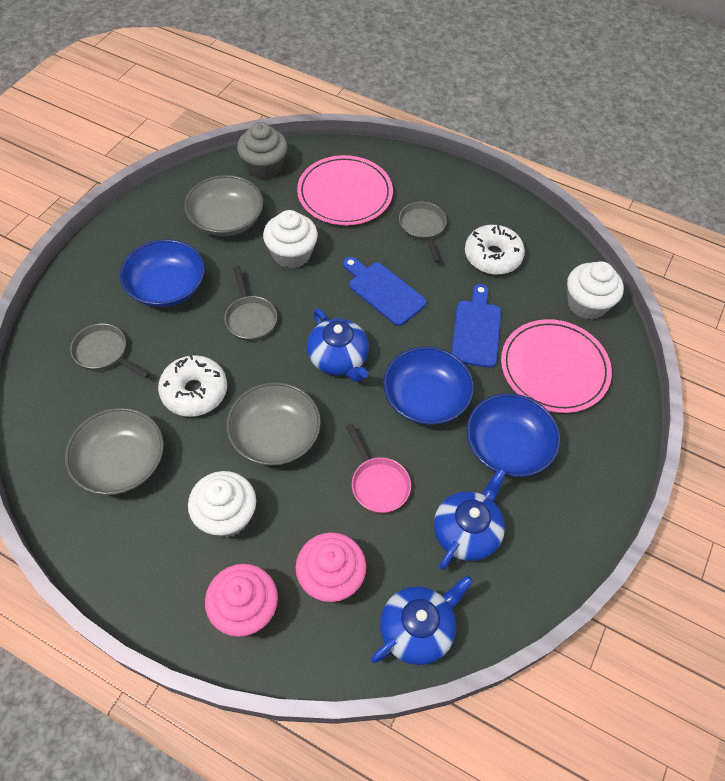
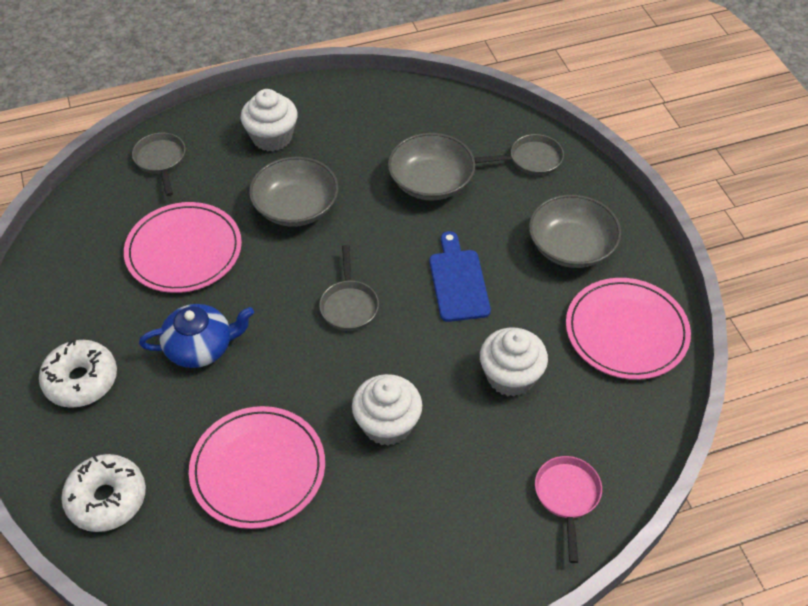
blue bowl: 3 -> 0
blue cutting board: 2 -> 1
blue teapot: 3 -> 1
grey cupcake: 1 -> 0
pink cupcake: 2 -> 0
pink plate: 2 -> 3

